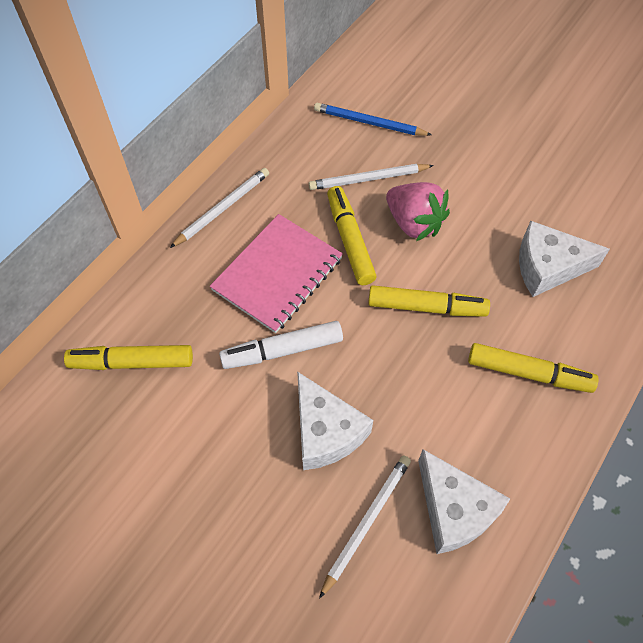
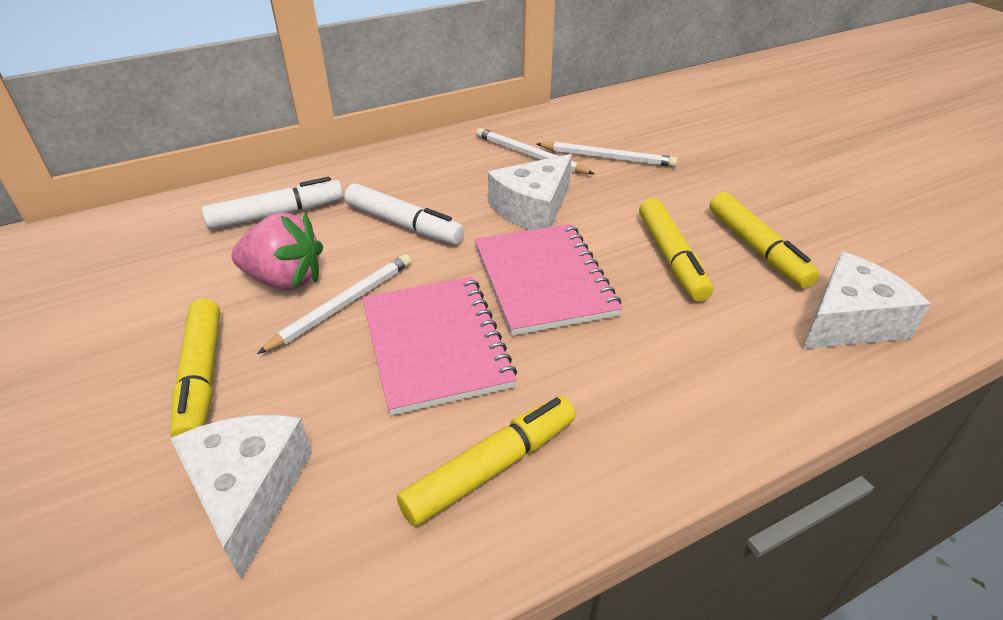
blue pencil: 1 -> 0
pink notebook: 1 -> 2
white marker: 1 -> 2

